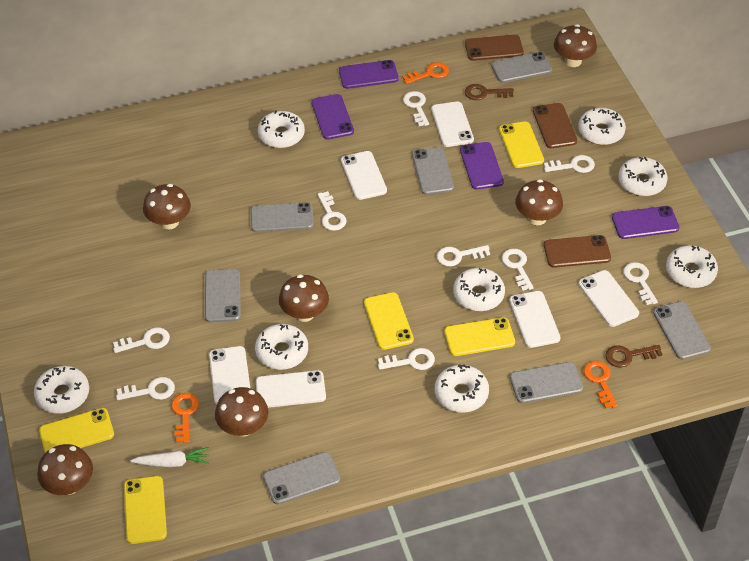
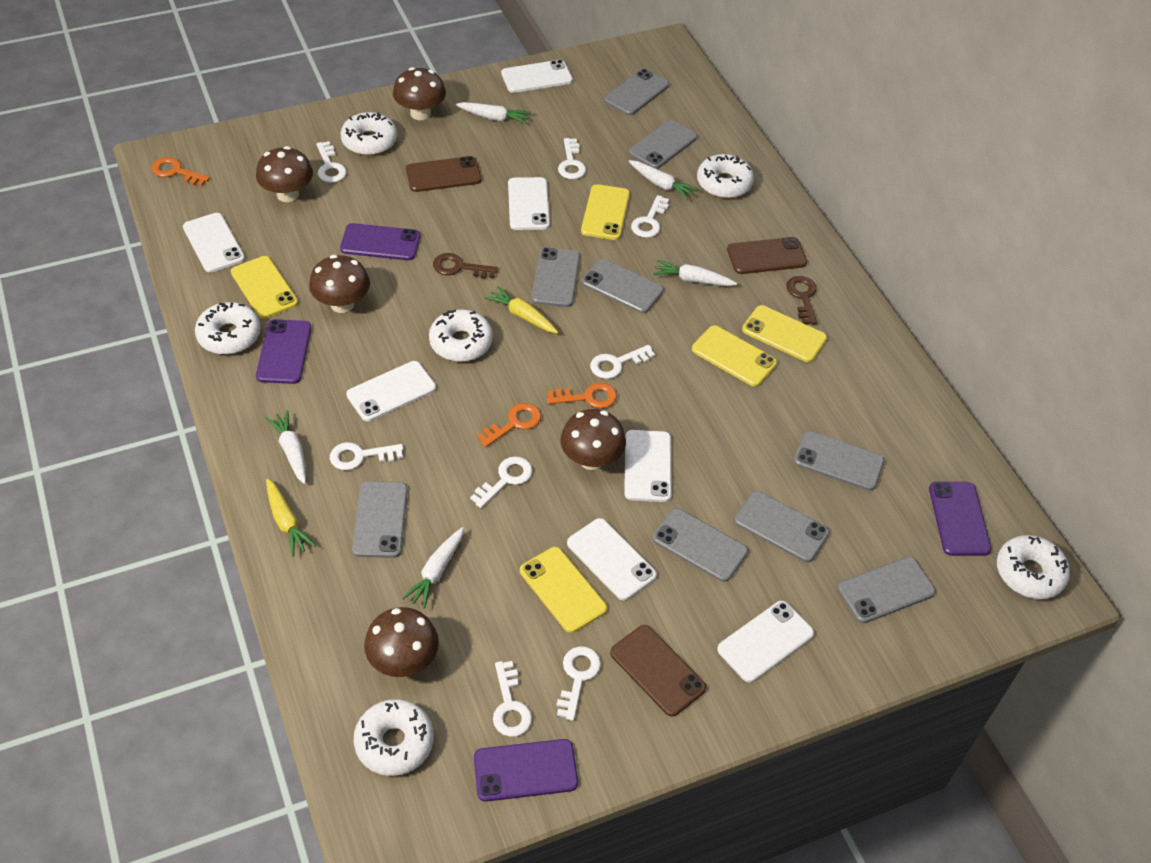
brown mushroom: 6 -> 5
grey phone: 7 -> 9
white carrot: 1 -> 5
white donut: 8 -> 6
white key: 9 -> 8
white phone: 6 -> 7
yellow carrot: 0 -> 2

